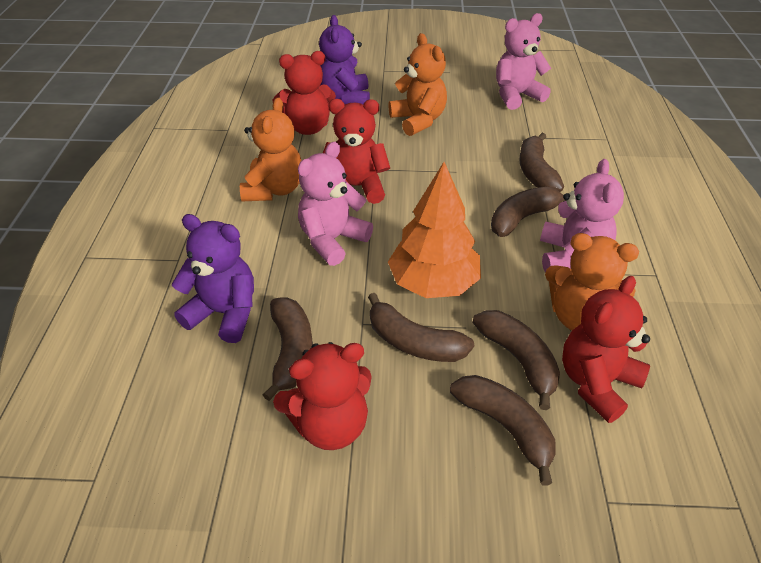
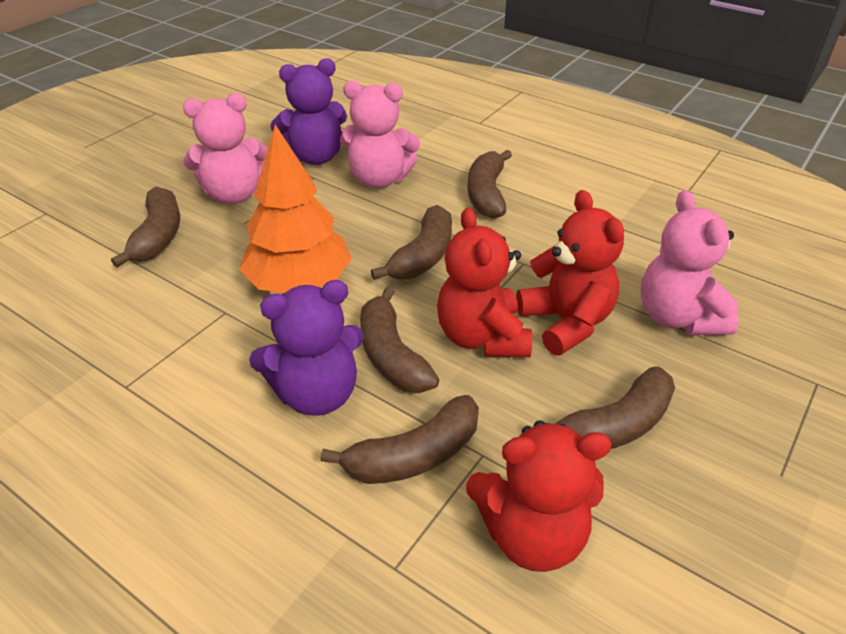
orange teddy bear: 3 -> 0
red teddy bear: 4 -> 3

